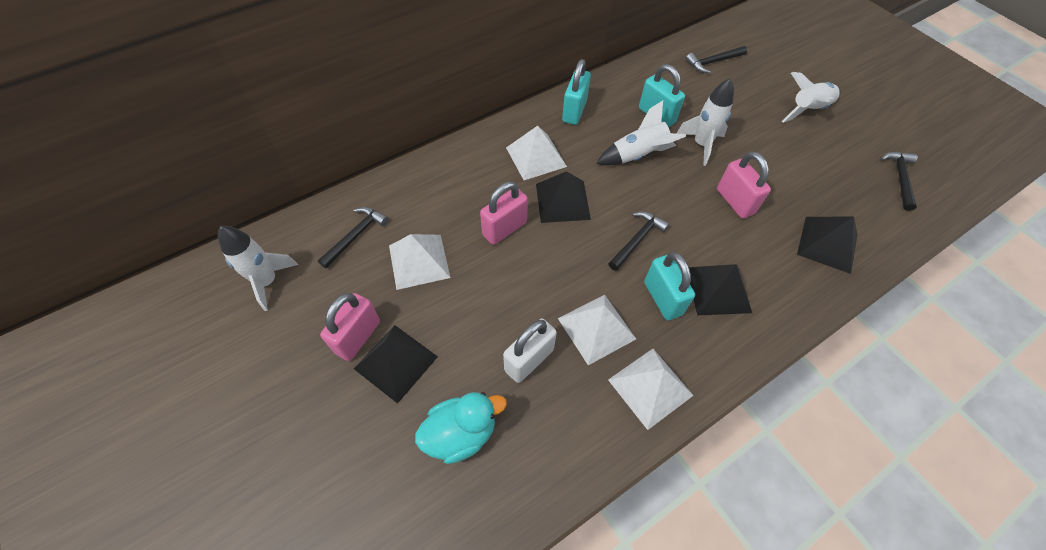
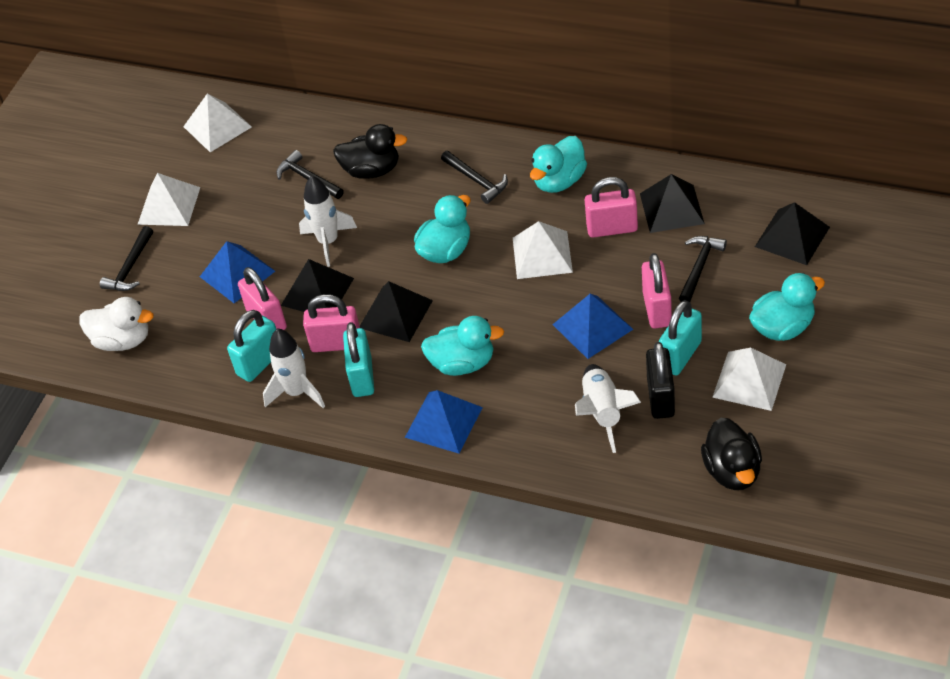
black duck: 0 -> 2
black padlock: 0 -> 1
blue pyramid: 0 -> 3
pink padlock: 3 -> 4
turquoise duck: 1 -> 4
white duck: 0 -> 1
white padlock: 1 -> 0
white rocket: 4 -> 3

